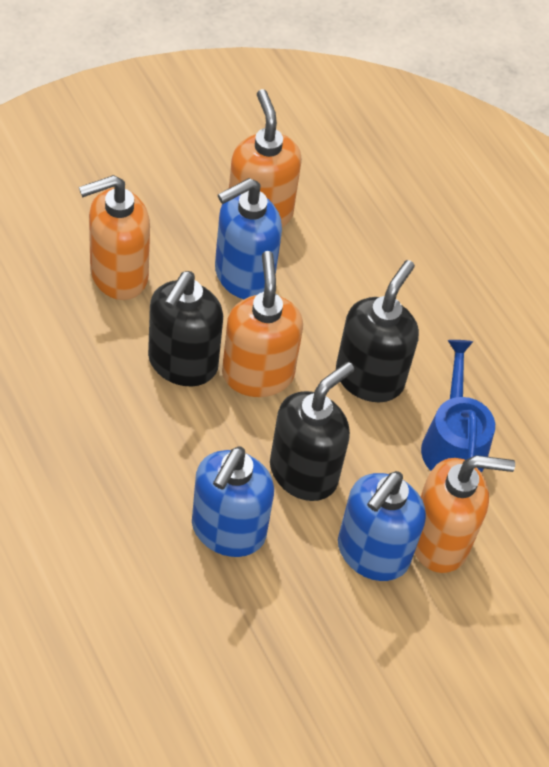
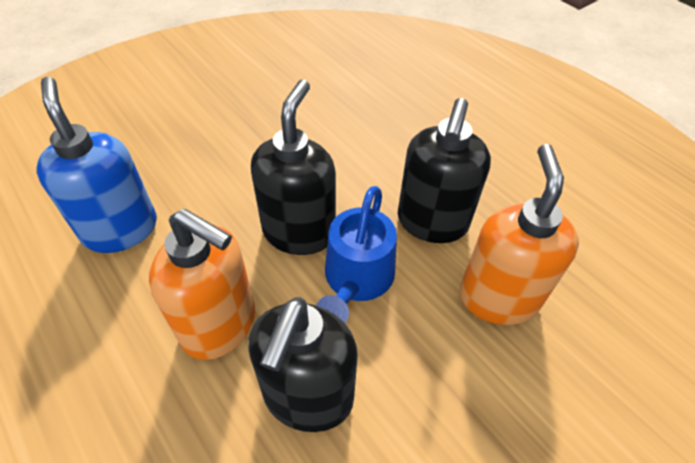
blue soap dispenser: 3 -> 1
orange soap dispenser: 4 -> 2

